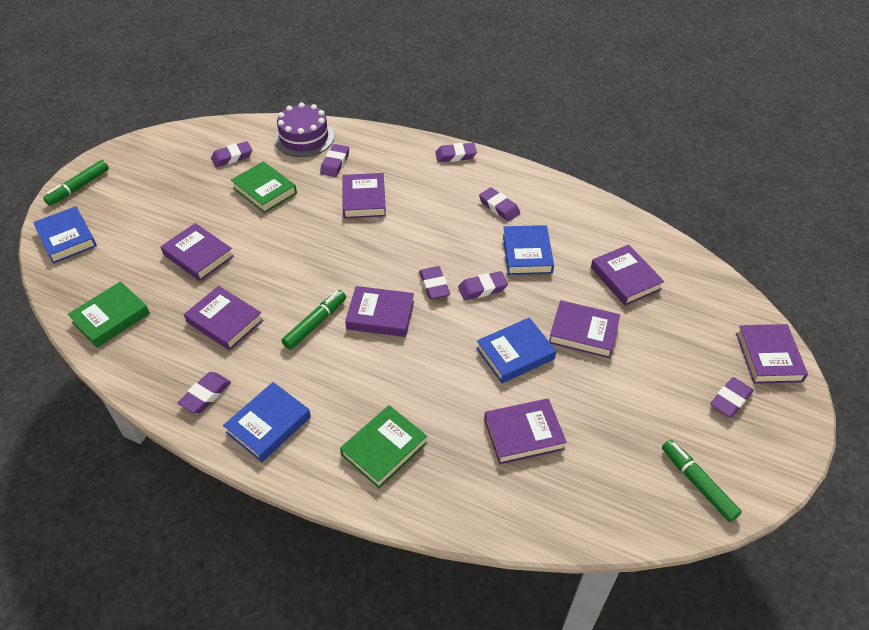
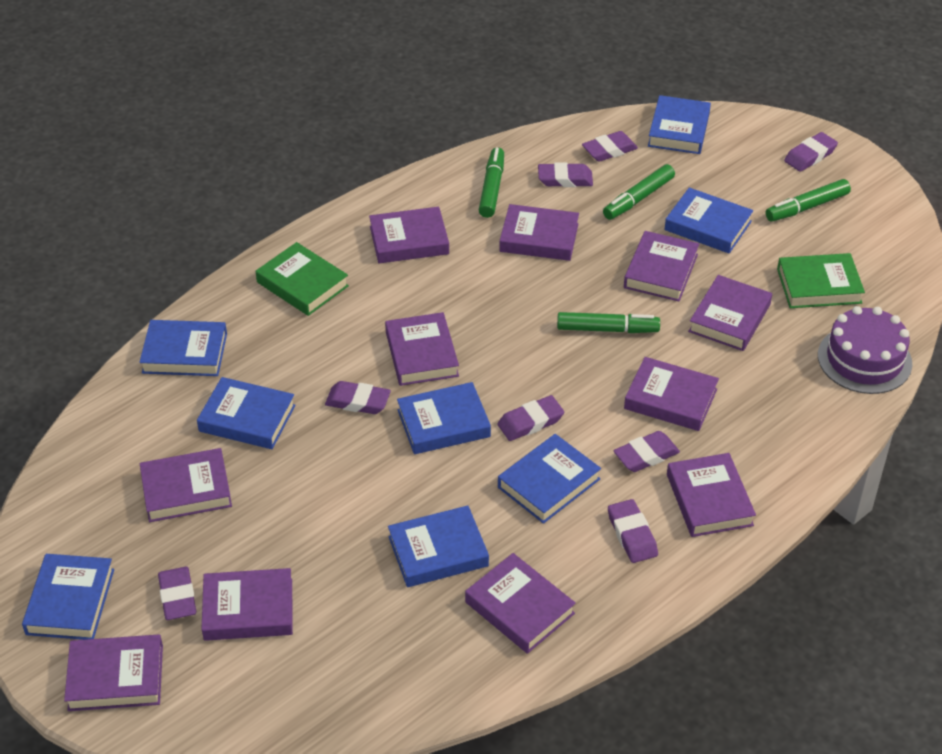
blue book: 4 -> 8
green book: 3 -> 2
green marker: 3 -> 4
purple book: 8 -> 11

